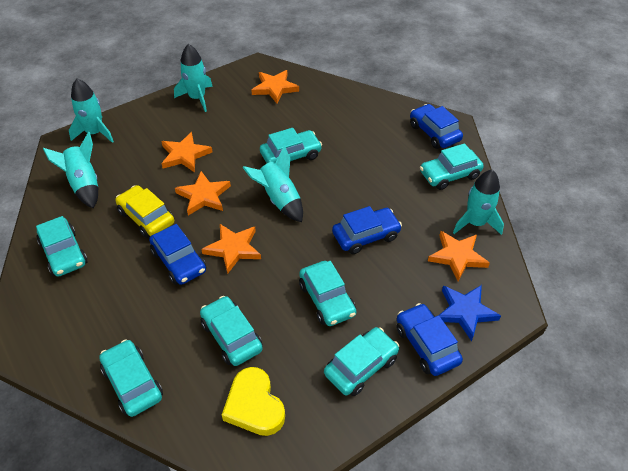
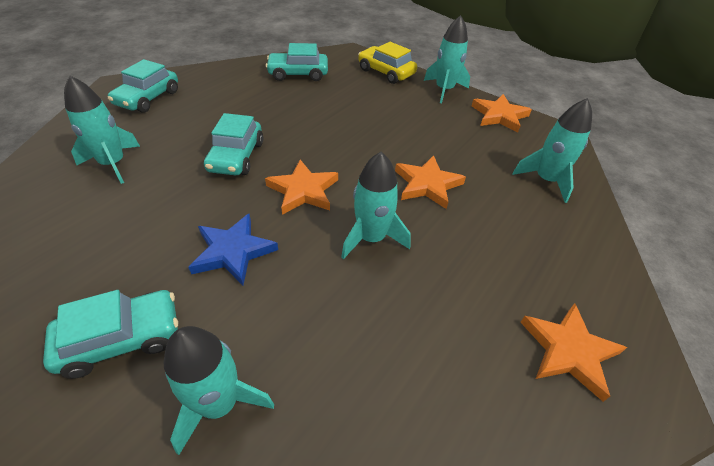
blue car: 4 -> 0
orange star: 5 -> 4
turquoise car: 7 -> 4
yellow heart: 1 -> 0

